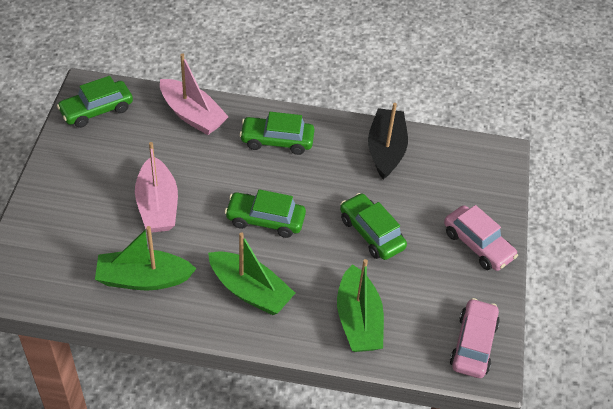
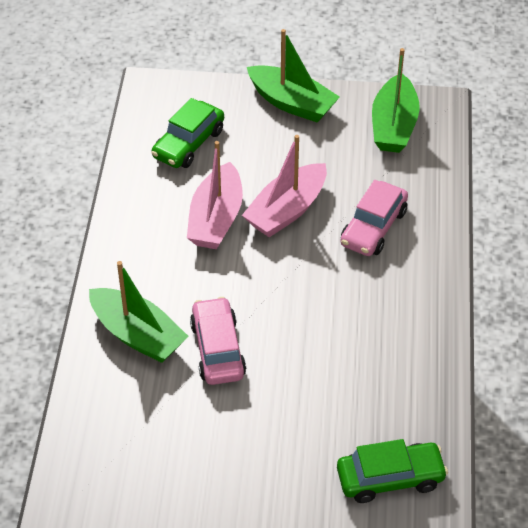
black boat: 1 -> 0
green car: 4 -> 2

